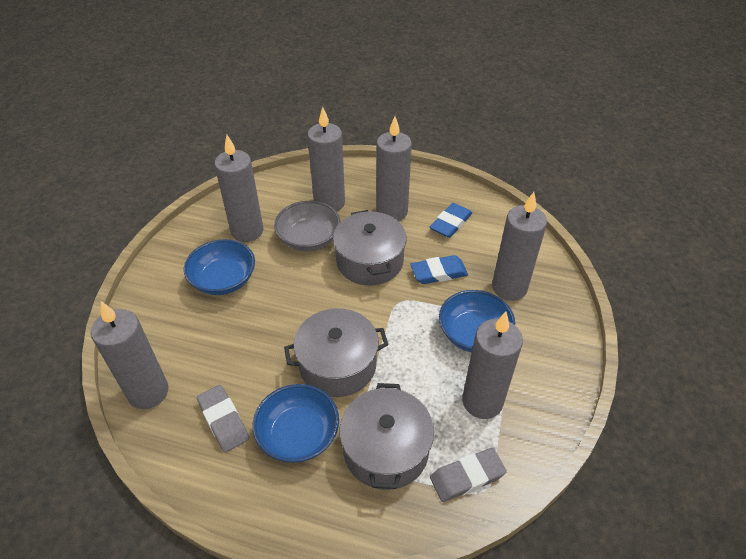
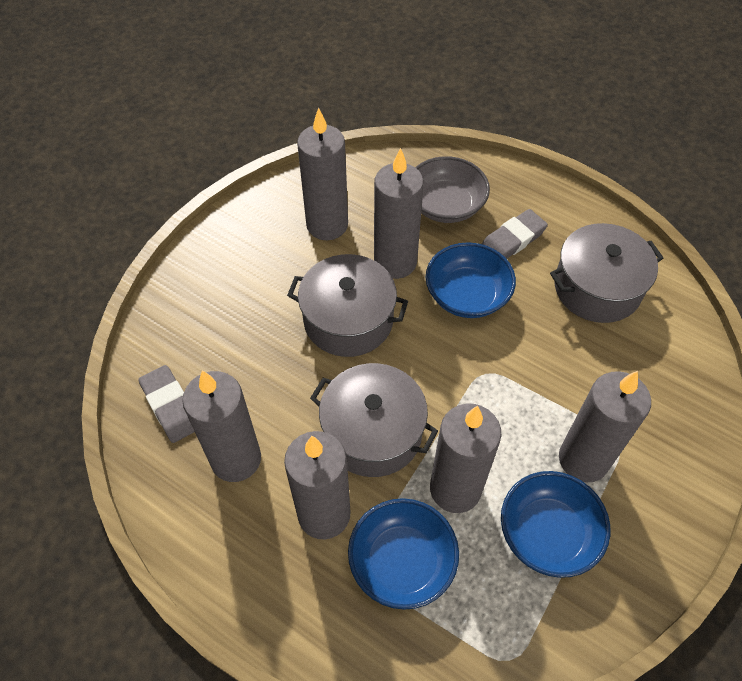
blue eraser: 2 -> 0

